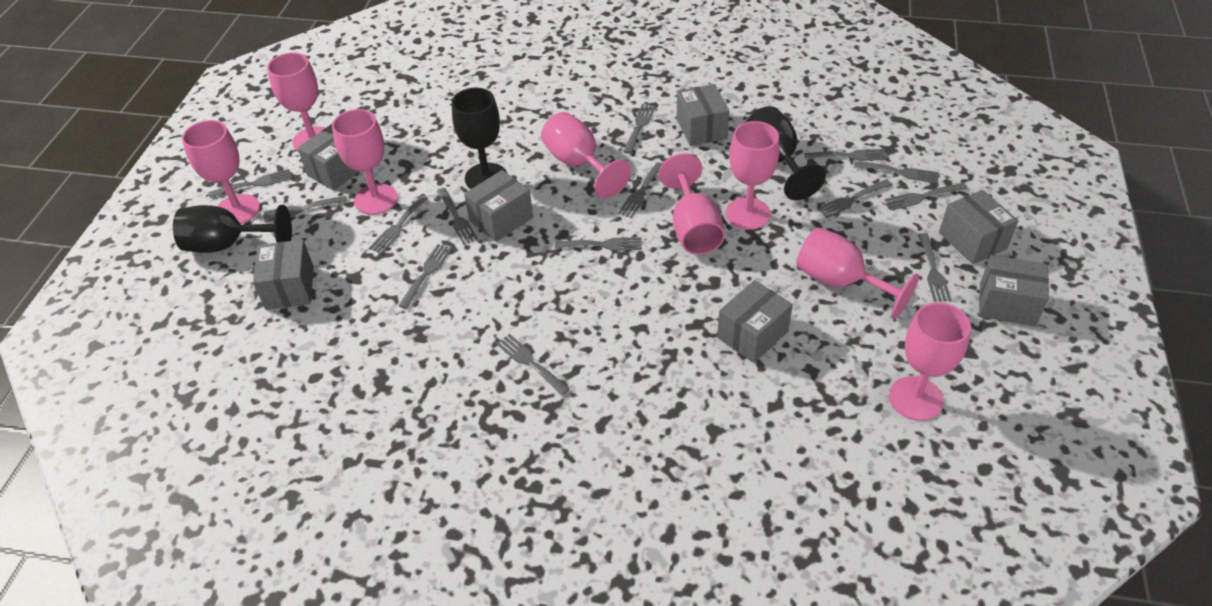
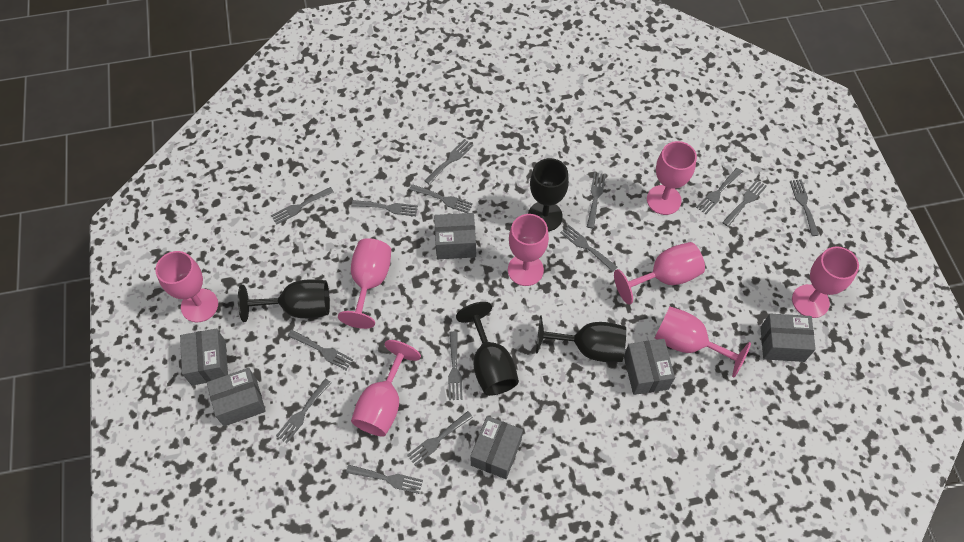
black goblet: 3 -> 4
grey box: 7 -> 6

